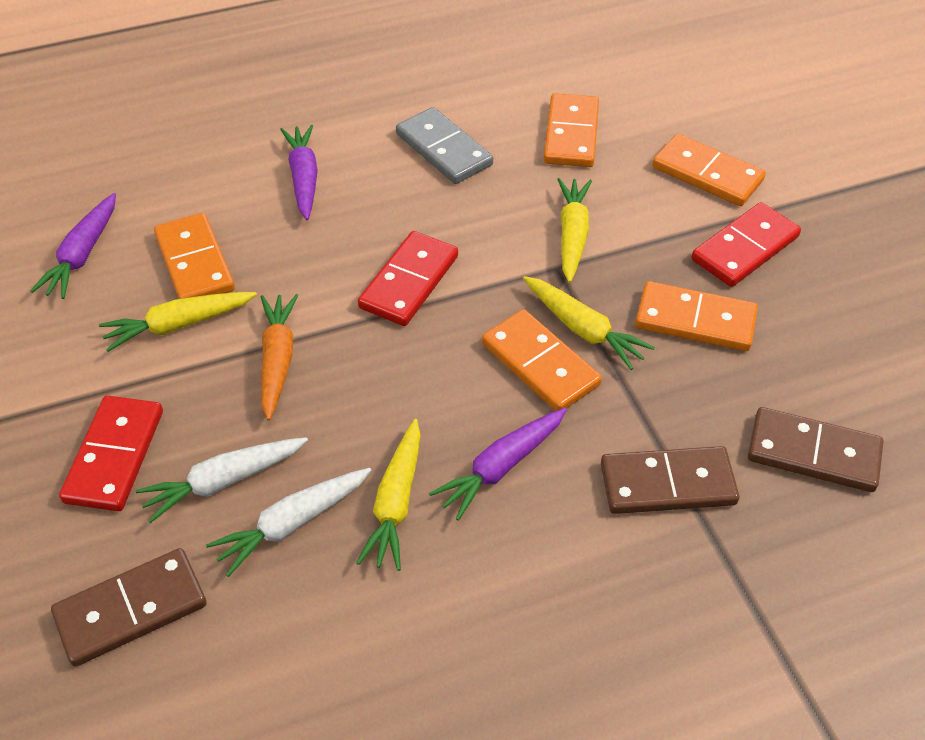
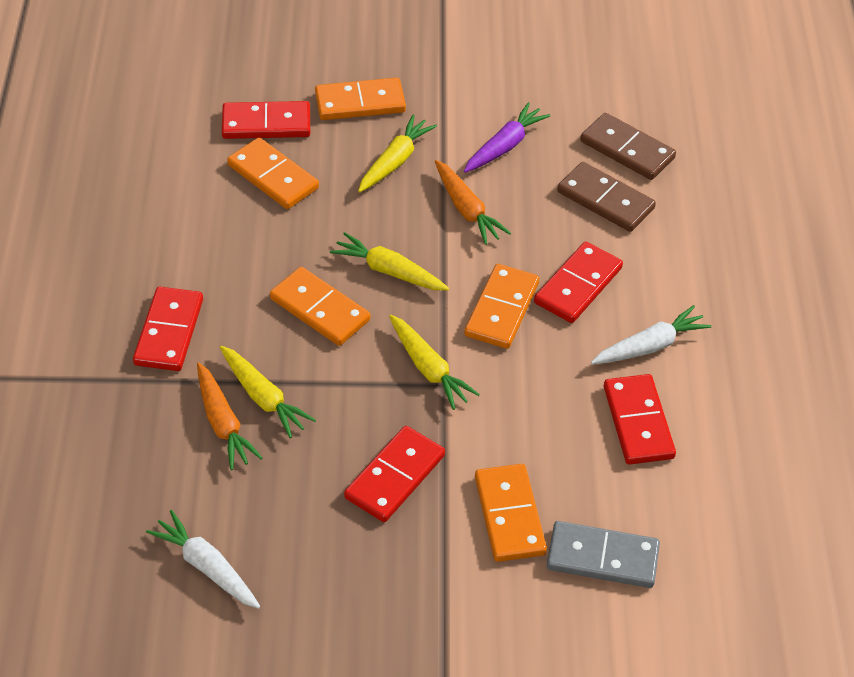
brown domino: 3 -> 2
orange carrot: 1 -> 2
purple carrot: 3 -> 1
red domino: 3 -> 5

